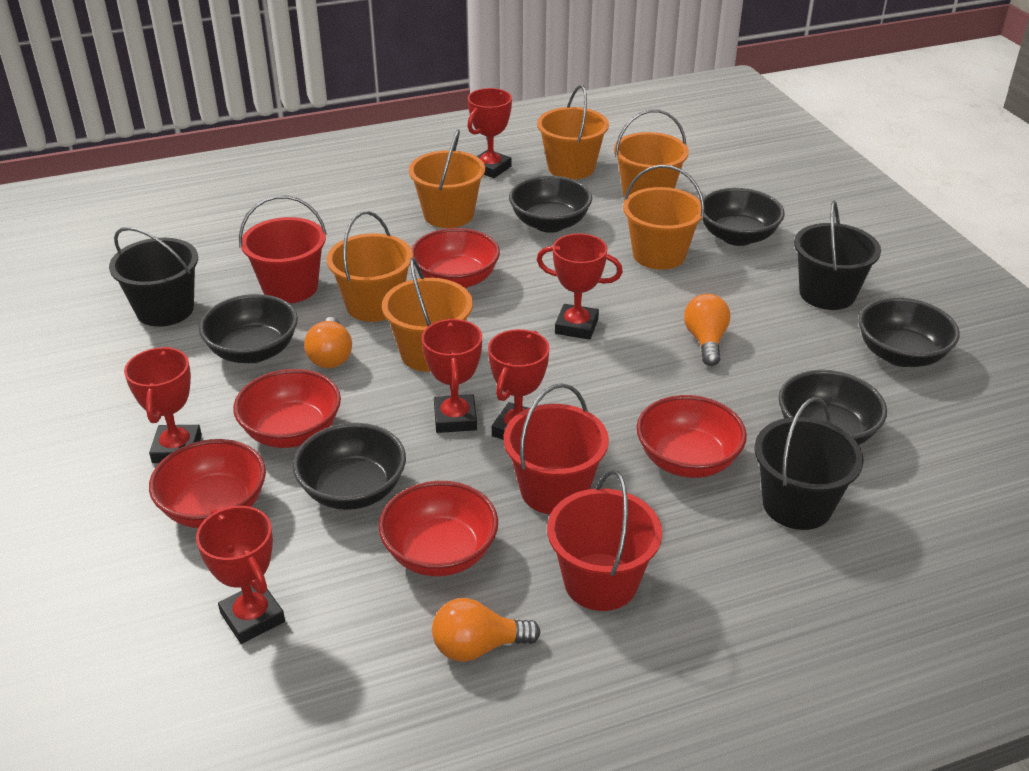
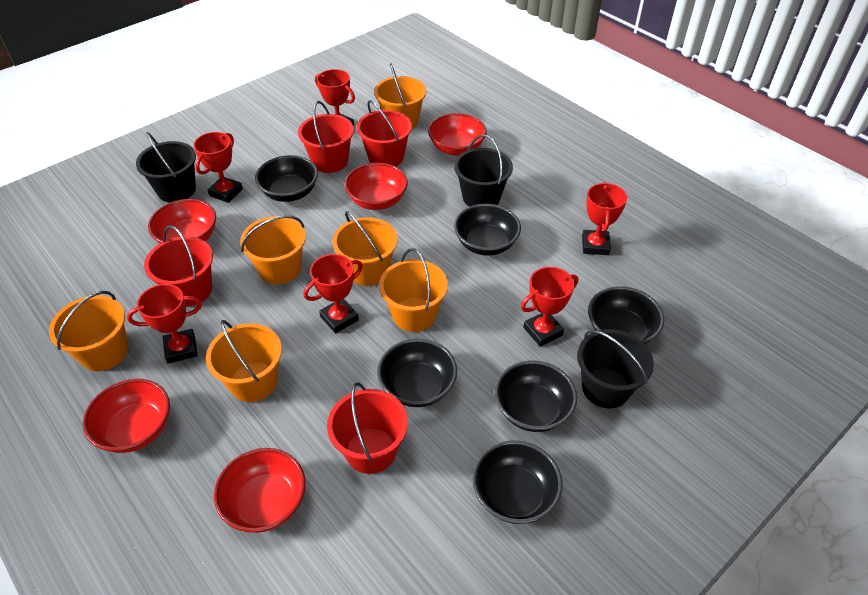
orange light bulb: 3 -> 0
red bucket: 3 -> 4

